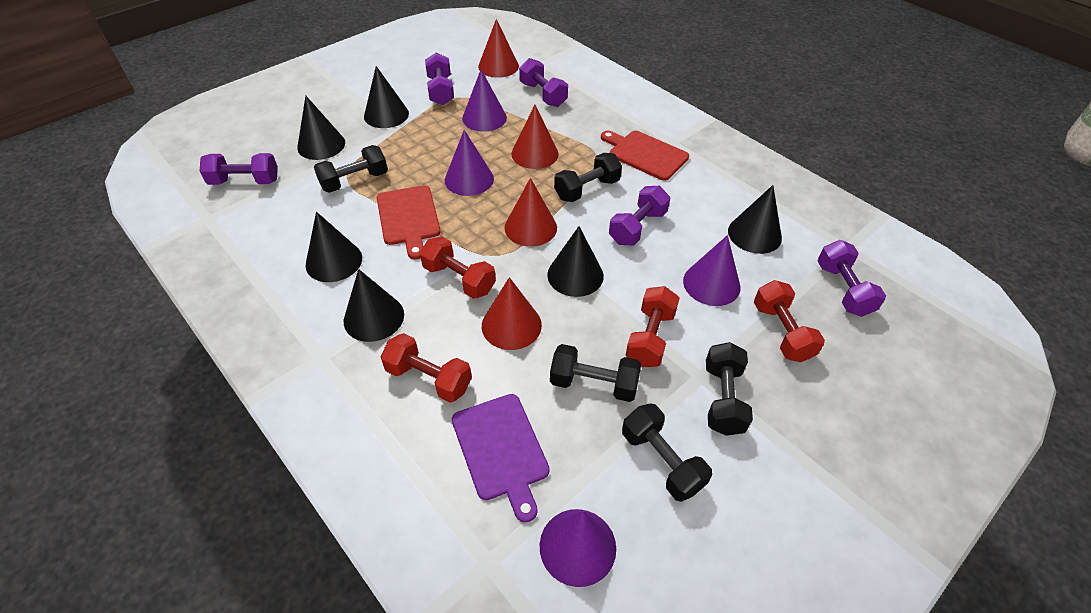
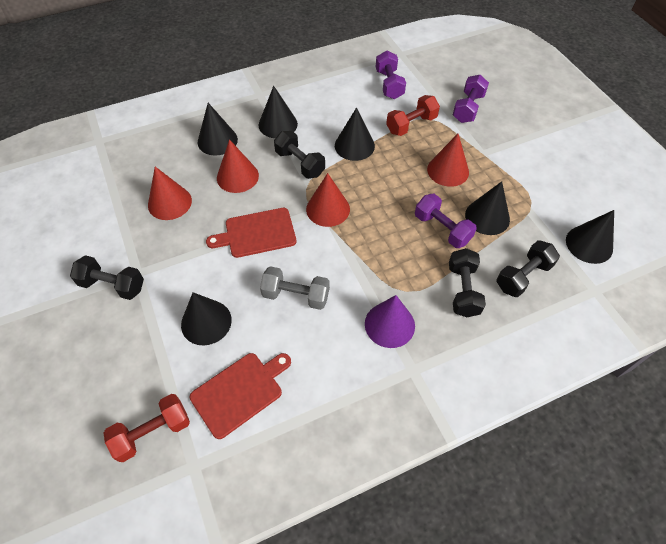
black dumbbell: 5 -> 4
grey dumbbell: 0 -> 1
purple cone: 4 -> 1
purple cutting board: 1 -> 0
purple dumbbell: 5 -> 3
red dumbbell: 4 -> 2

